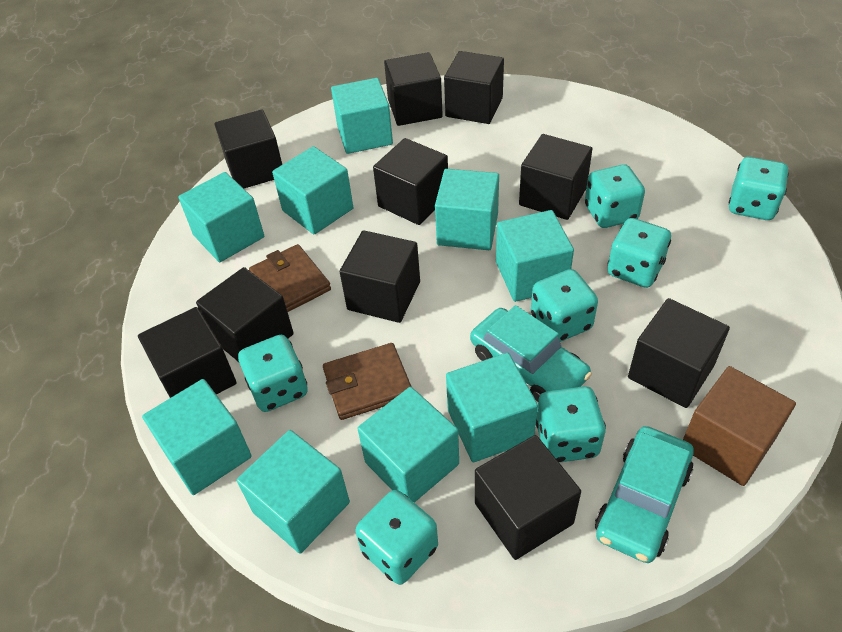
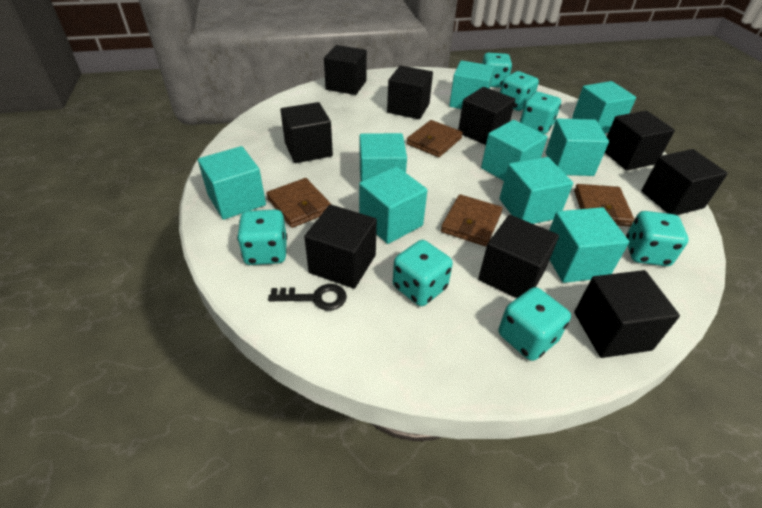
black cube: 10 -> 9
black key: 0 -> 1
brown cube: 1 -> 0
brown wallet: 2 -> 4
turquoise car: 2 -> 0

